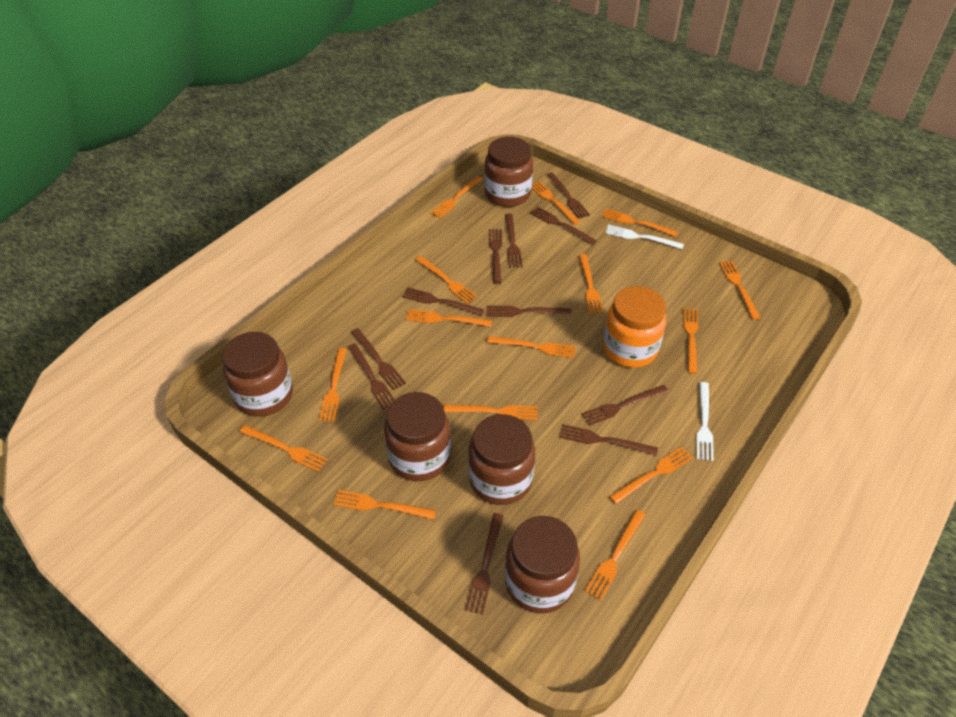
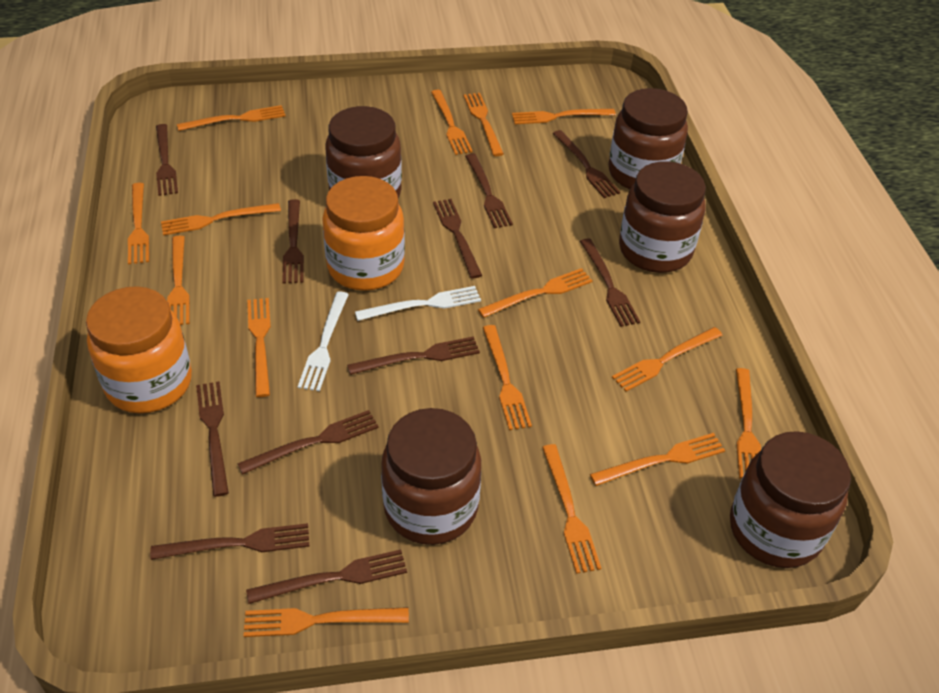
orange jar: 1 -> 2

